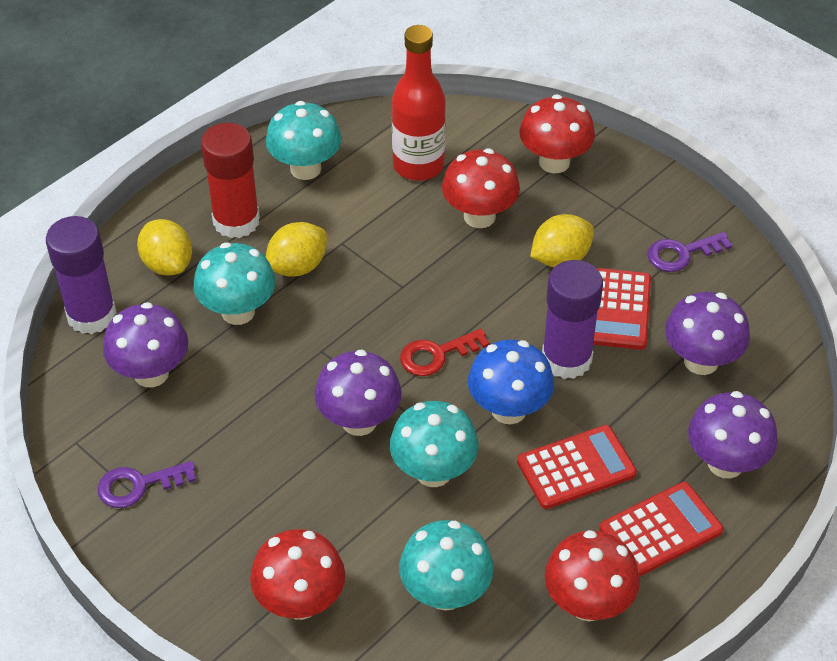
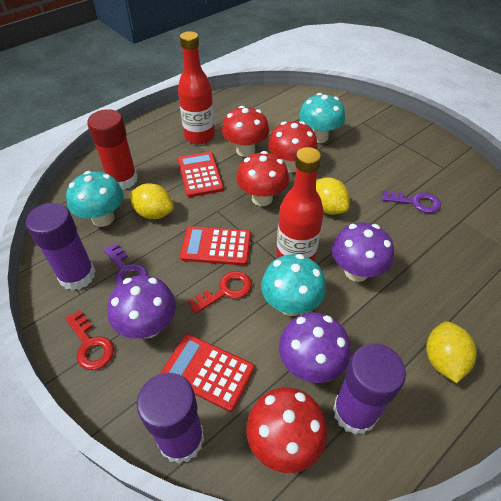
blue mushroom: 1 -> 0
purple glue stick: 2 -> 3
purple mushroom: 4 -> 3
red bottle: 1 -> 2
red key: 1 -> 2
turquoise mushroom: 4 -> 3

